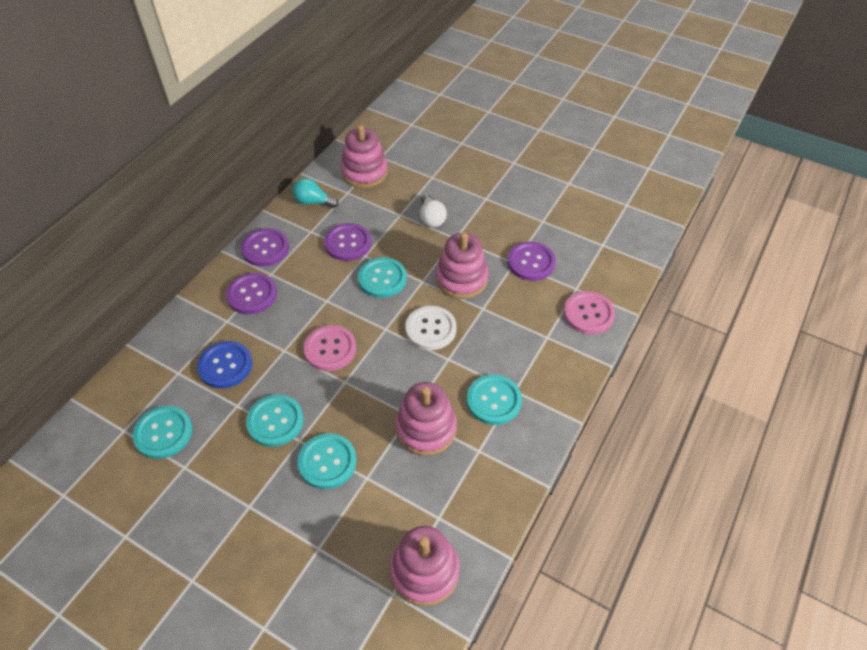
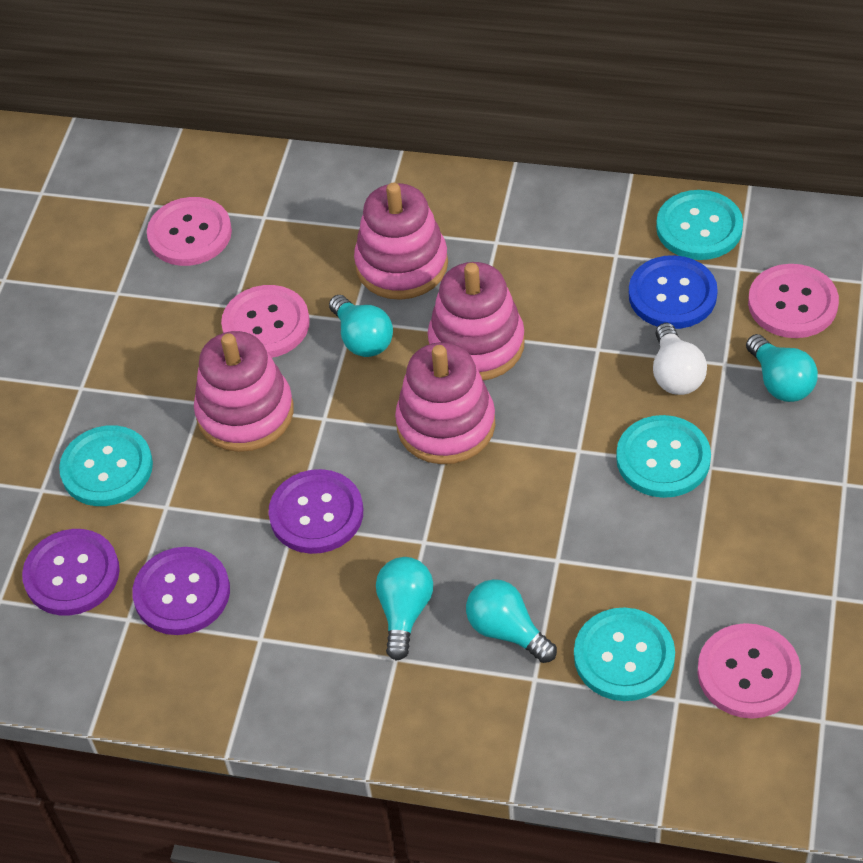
pink button: 2 -> 4
purple button: 4 -> 3
turquoise button: 5 -> 4
turquoise light bulb: 1 -> 4
white button: 1 -> 0

